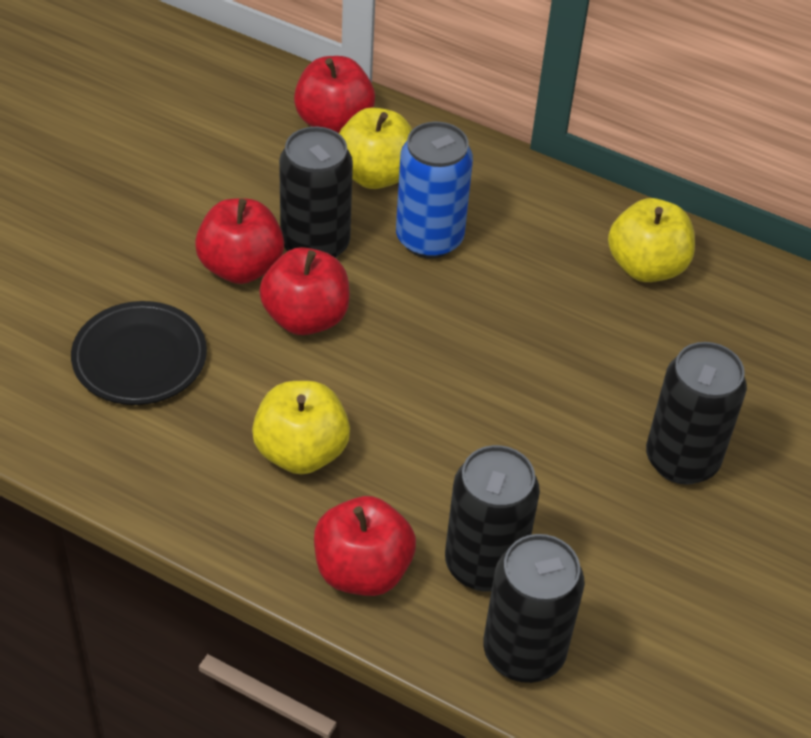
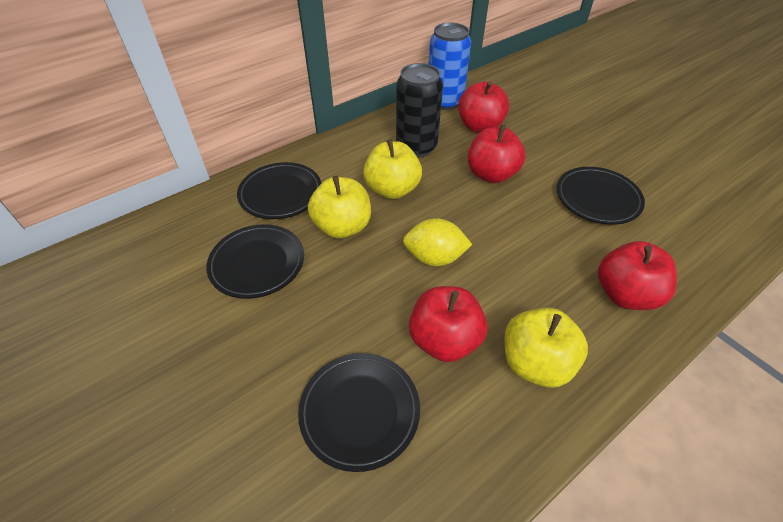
black can: 4 -> 1
black plate: 1 -> 4
yellow lemon: 0 -> 1

